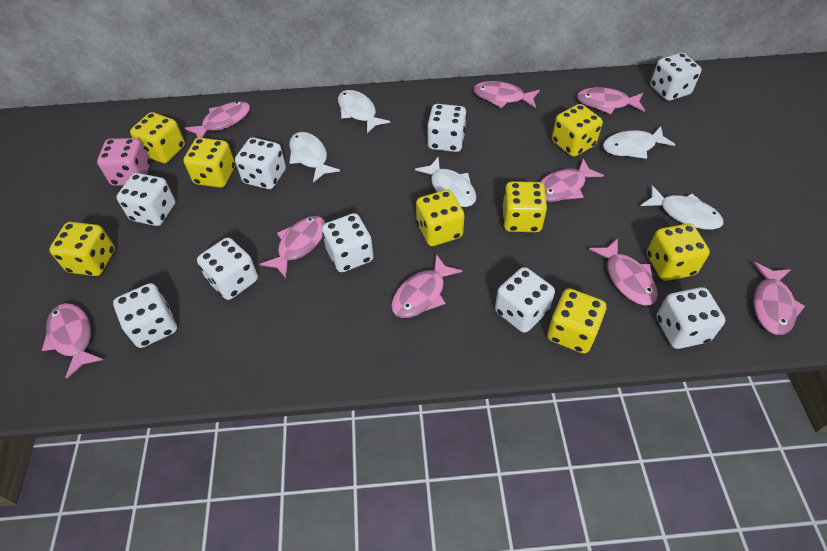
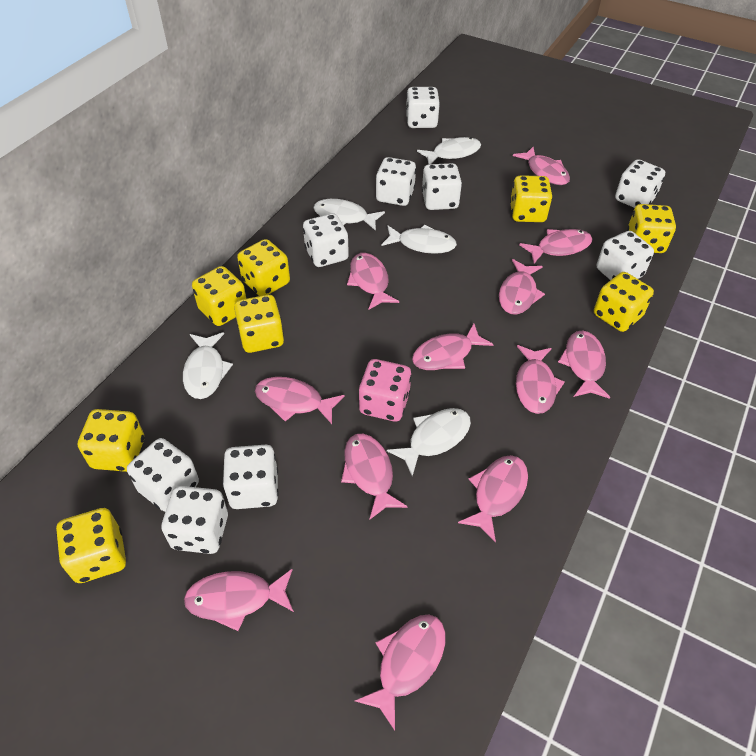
pink fish: 9 -> 12

